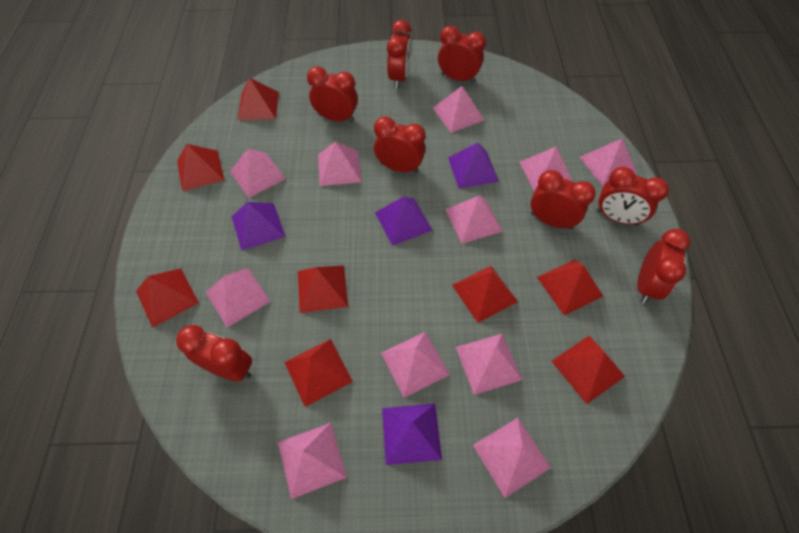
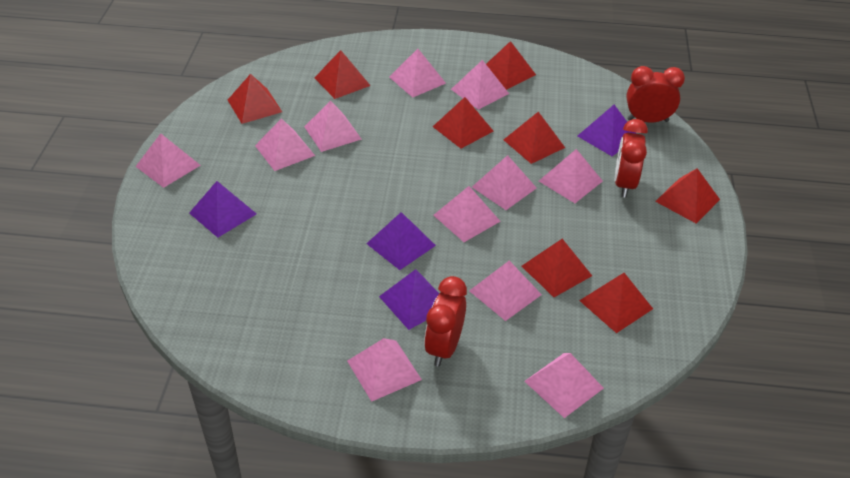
red clock: 8 -> 3

